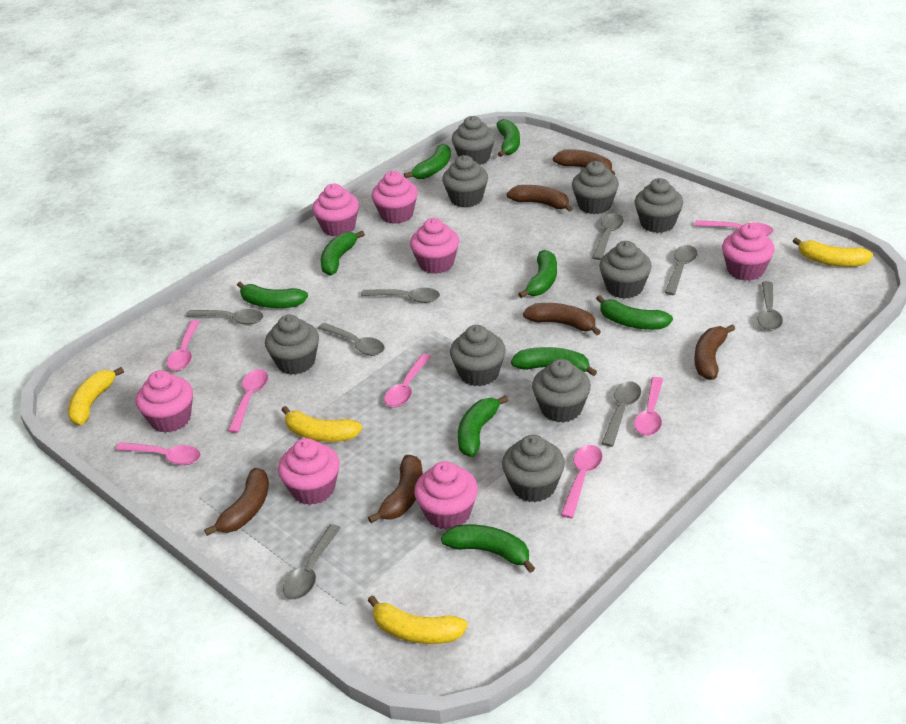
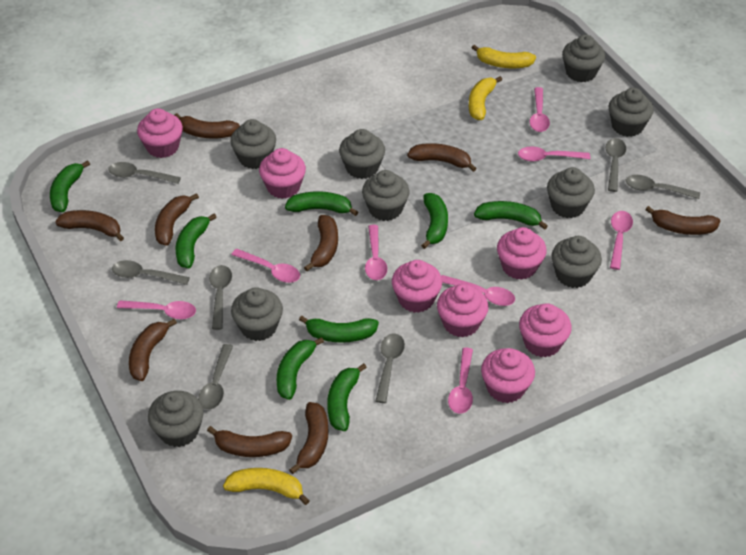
brown banana: 6 -> 9
green banana: 9 -> 8
grey spoon: 8 -> 7
pink spoon: 7 -> 8
yellow banana: 4 -> 3

